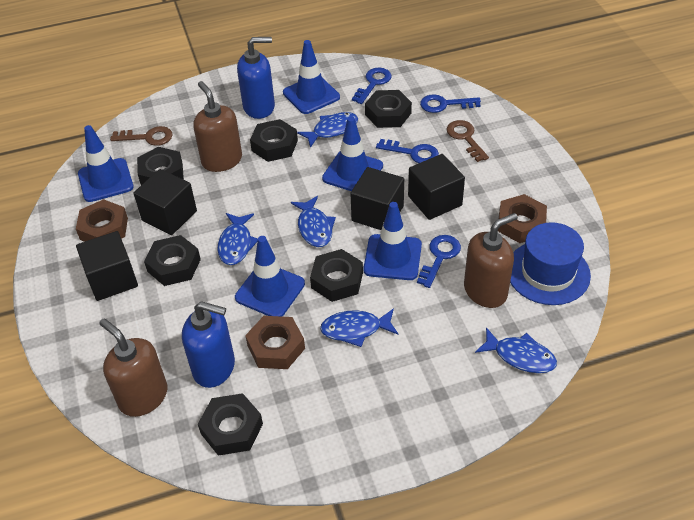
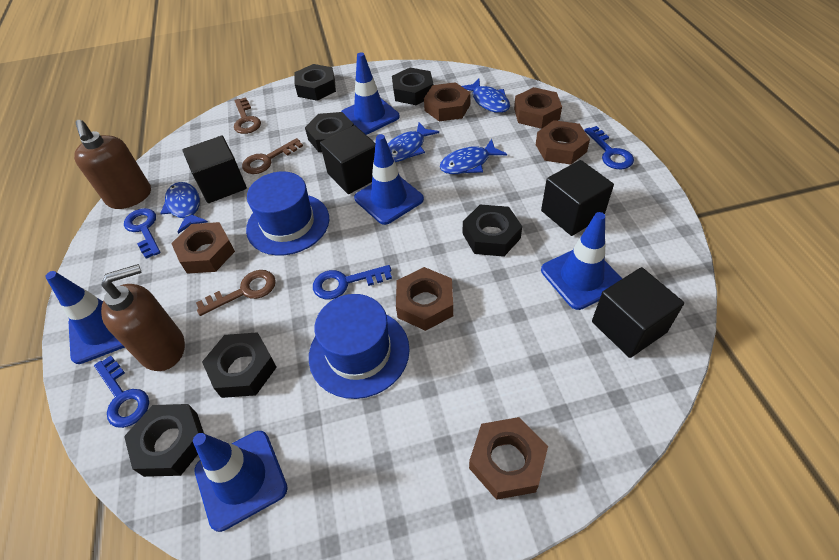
blue fish: 5 -> 4
blue hat: 1 -> 2
blue soap dispenser: 2 -> 0
brown key: 2 -> 3
brown nut: 3 -> 6
brown soap dispenser: 3 -> 2

